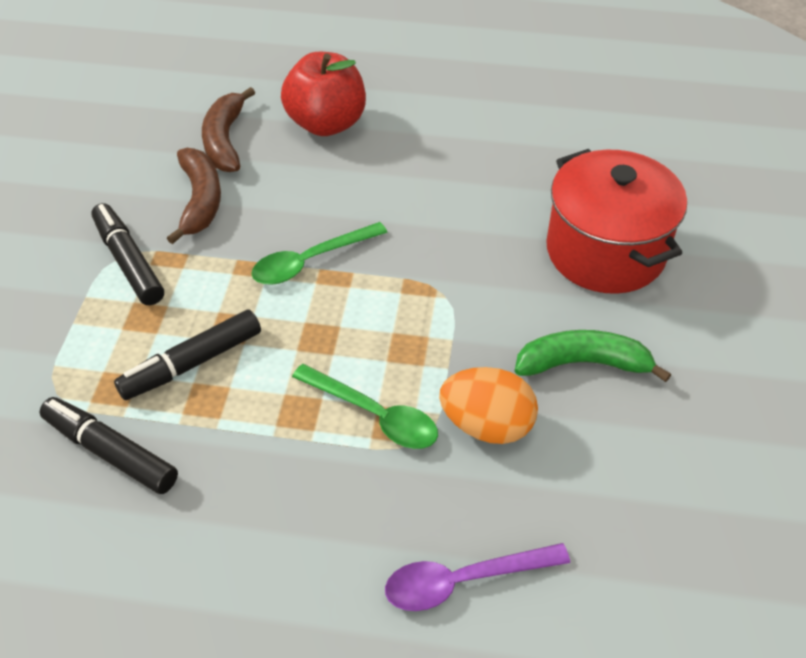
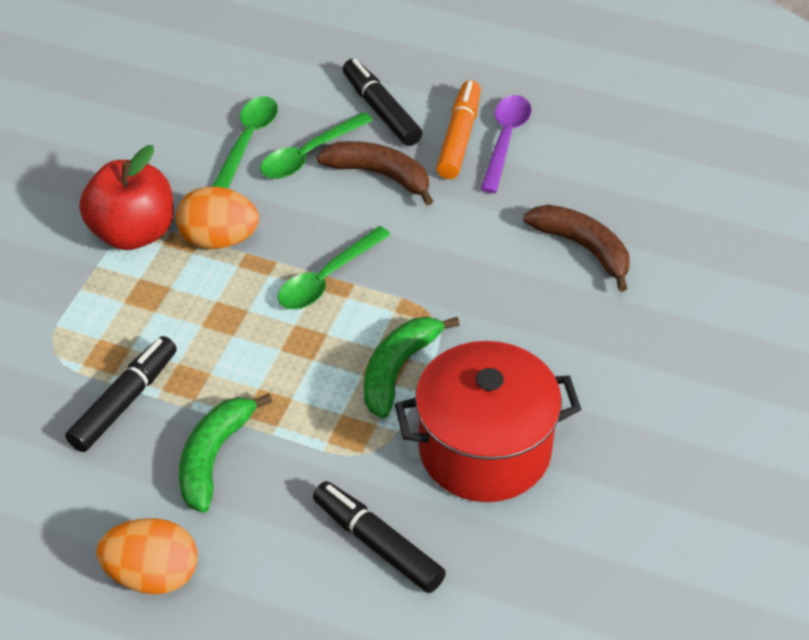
green banana: 1 -> 2
green spoon: 2 -> 3
orange egg: 1 -> 2
orange marker: 0 -> 1

